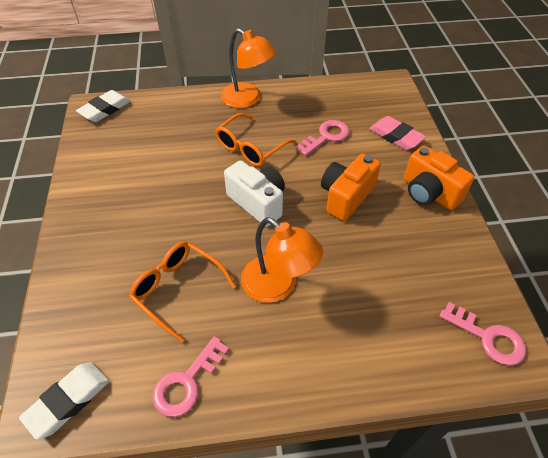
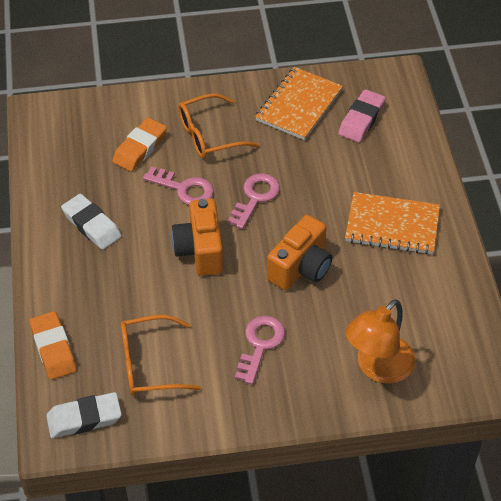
orange eraser: 0 -> 2
orange lamp: 2 -> 1
orange notebook: 0 -> 2
white camera: 1 -> 0

